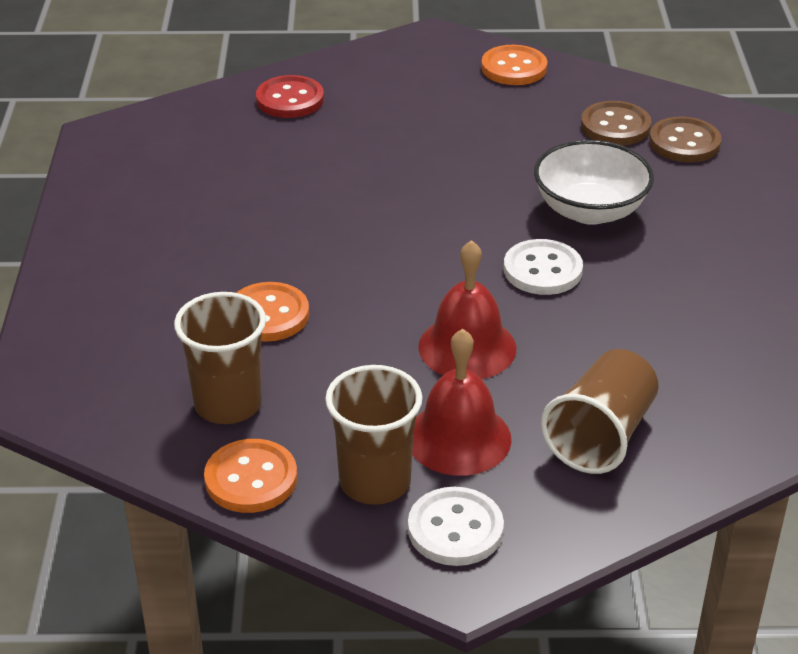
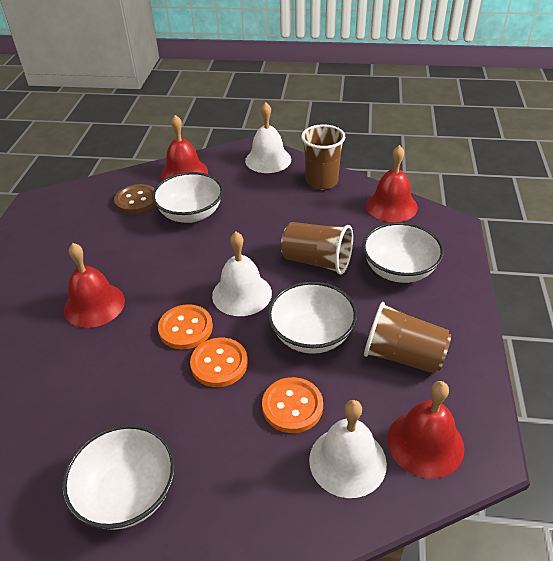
brown button: 2 -> 1
red bell: 2 -> 4
red button: 1 -> 0
white bell: 0 -> 3
white bowl: 1 -> 4
white button: 2 -> 0

